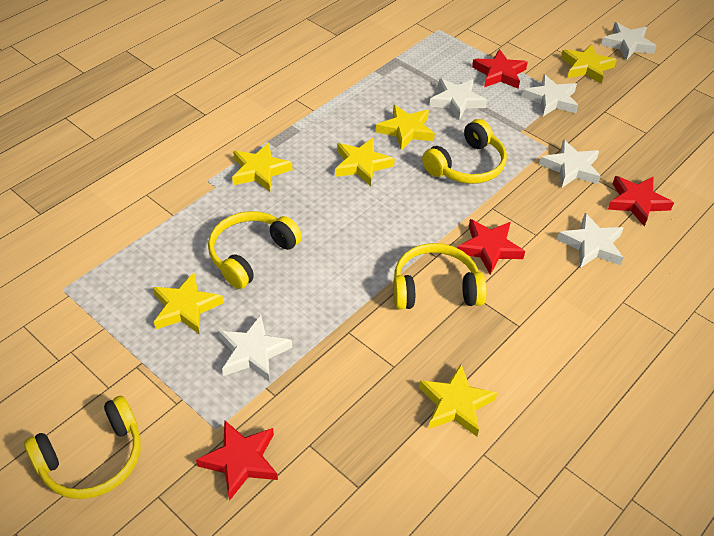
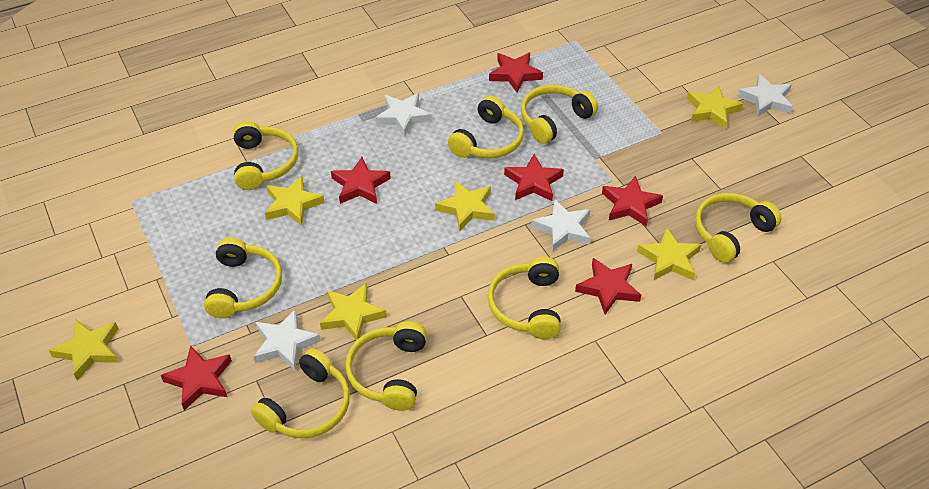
red star: 4 -> 6
white star: 6 -> 4
yellow headphones: 4 -> 8

